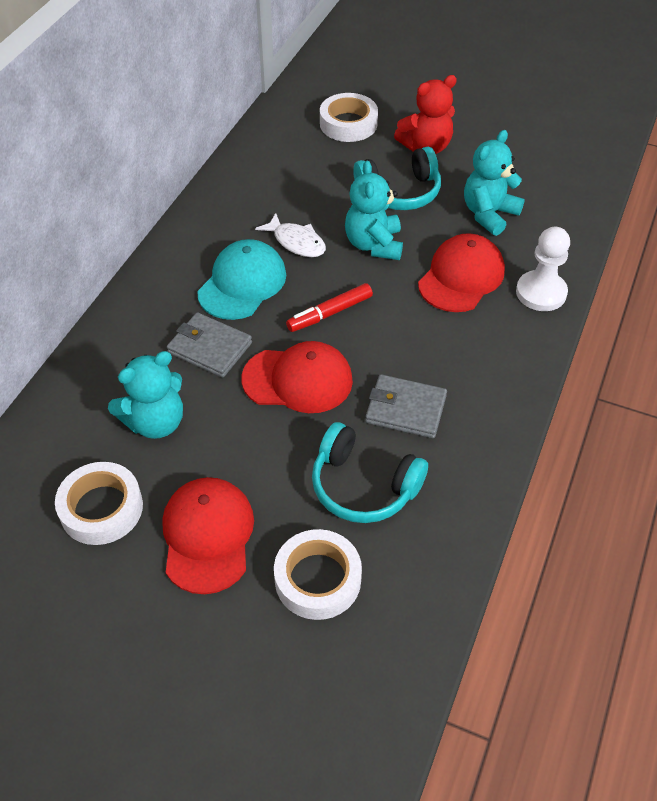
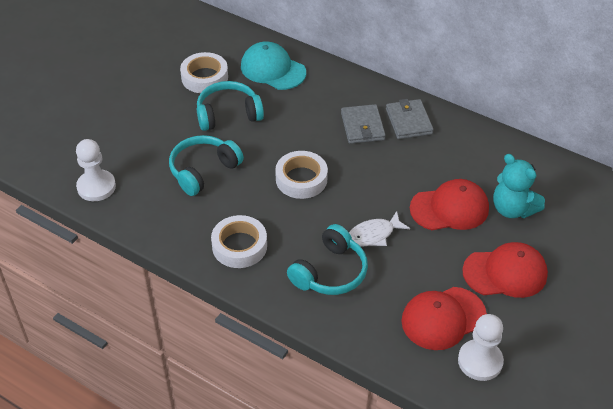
red marker: 1 -> 0
red teddy bear: 1 -> 0
turquoise headphones: 2 -> 3
turquoise teddy bear: 3 -> 1
white pawn: 1 -> 2

